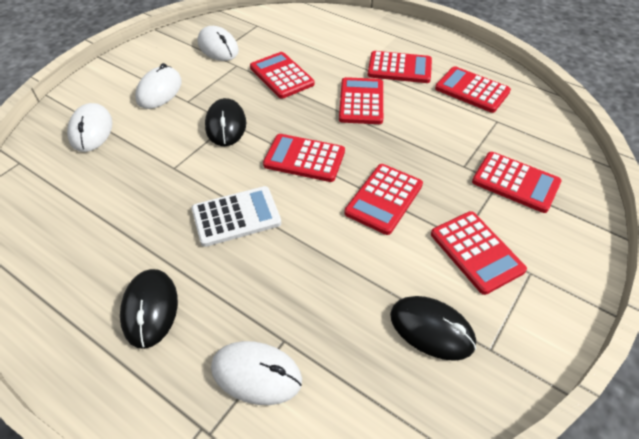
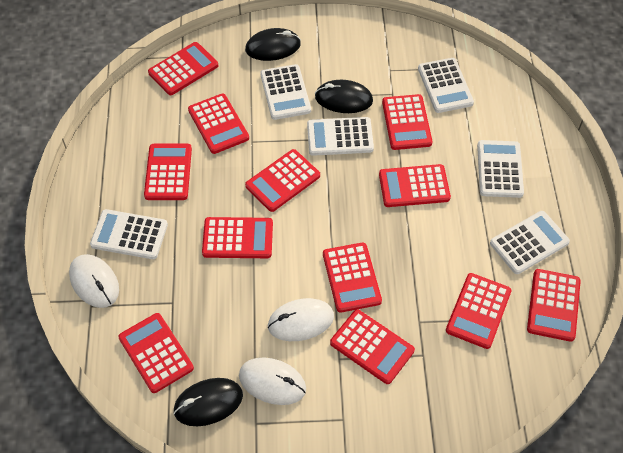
red calculator: 8 -> 12
white calculator: 1 -> 6
white mouse: 4 -> 3

